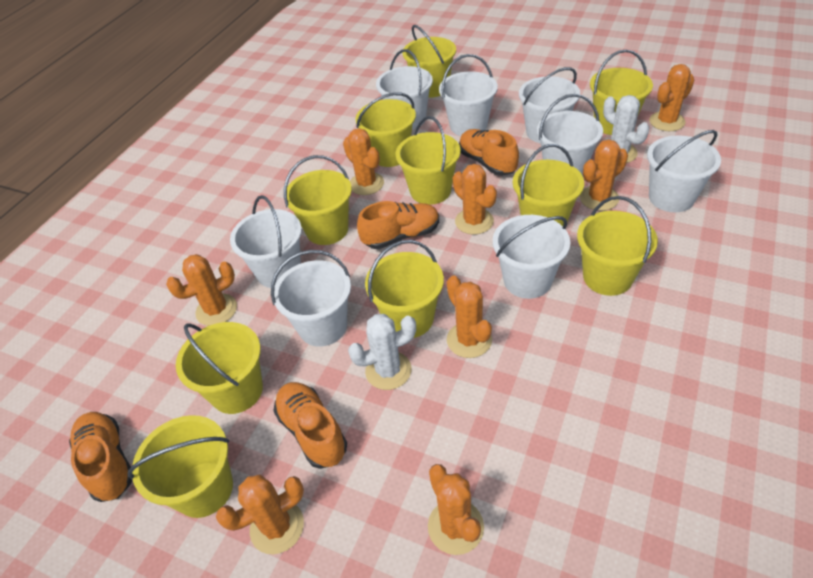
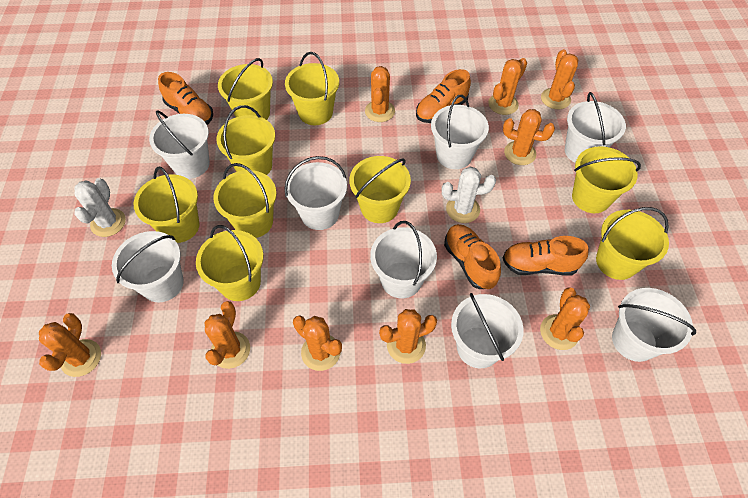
orange cactus: 8 -> 9
yellow bucket: 10 -> 9

